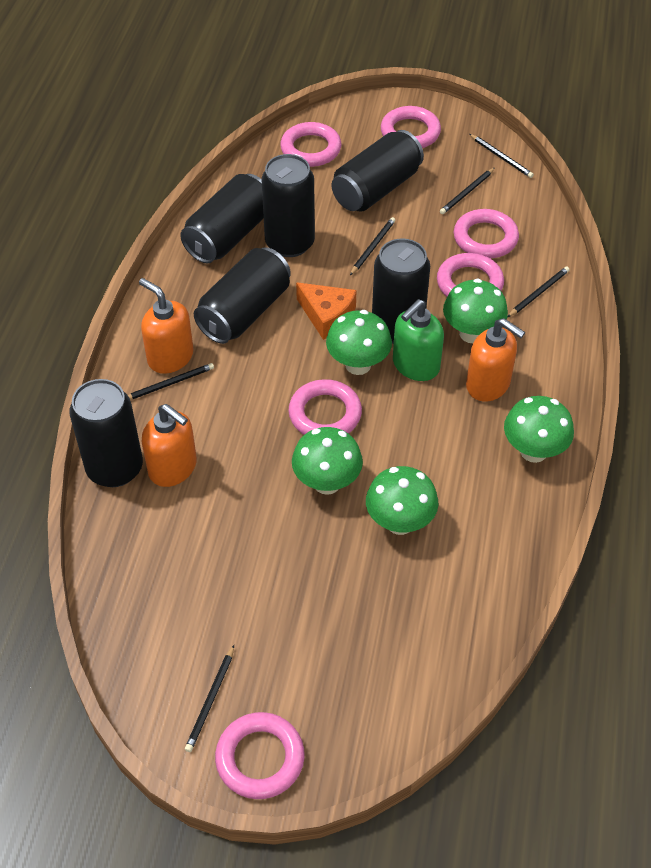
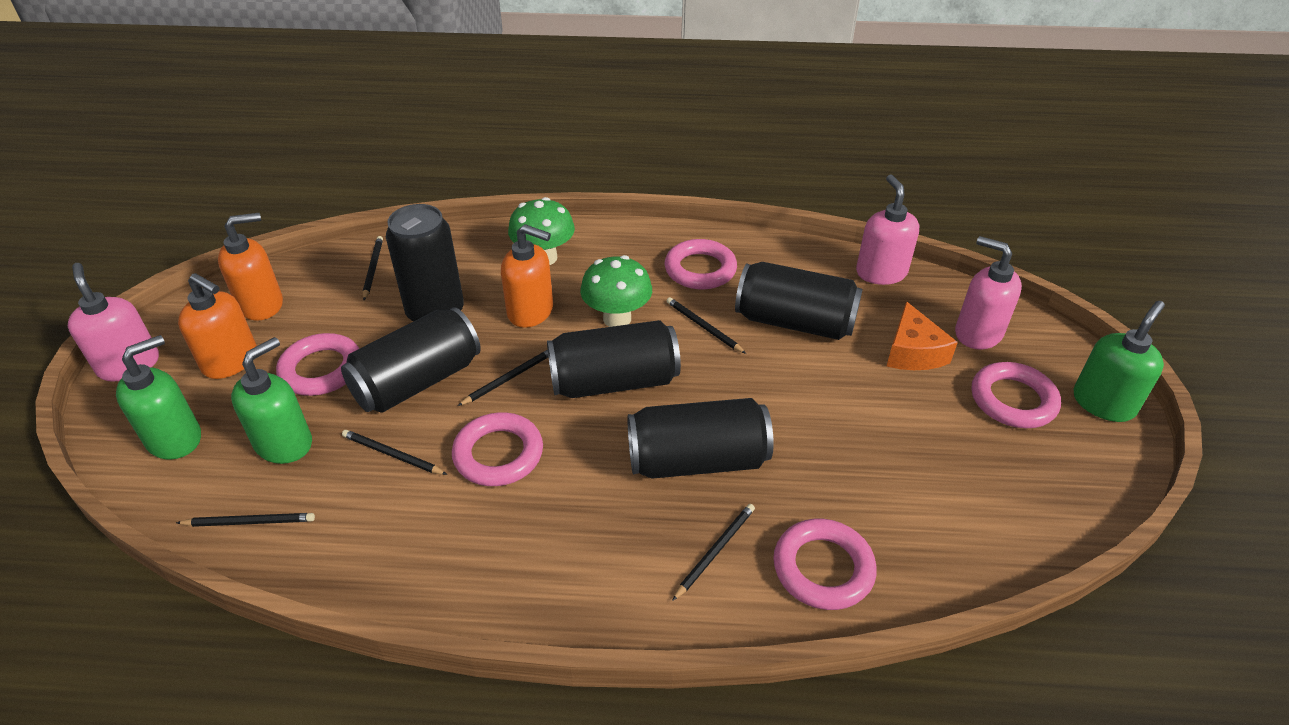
black can: 6 -> 5
green mushroom: 5 -> 2
green soap dispenser: 1 -> 3
pink ring: 6 -> 5
pink soap dispenser: 0 -> 3

